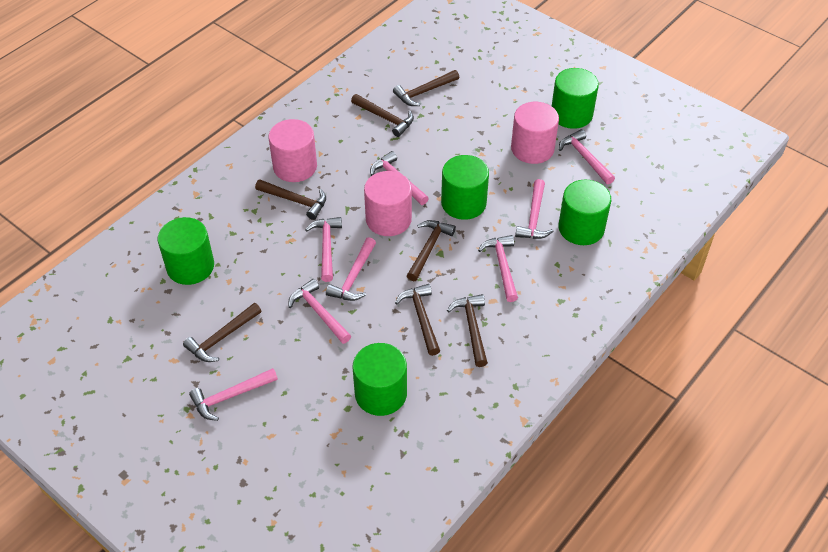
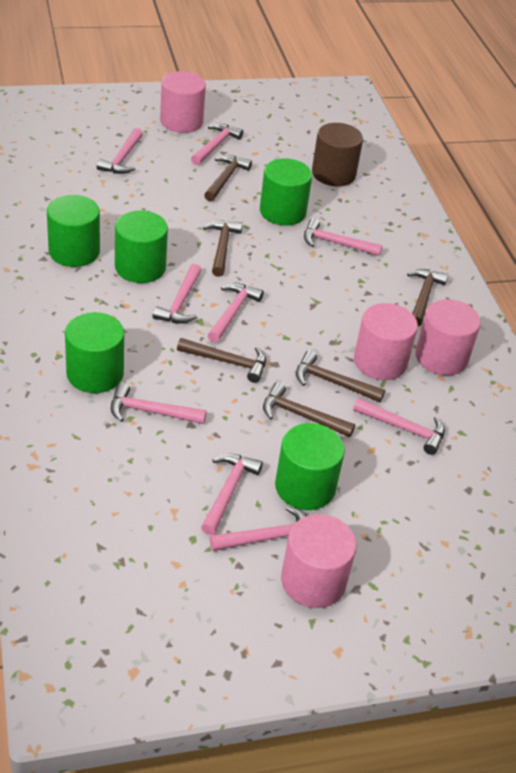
brown cylinder: 0 -> 1
brown hammer: 7 -> 6
pink cylinder: 3 -> 4
pink hammer: 8 -> 9

